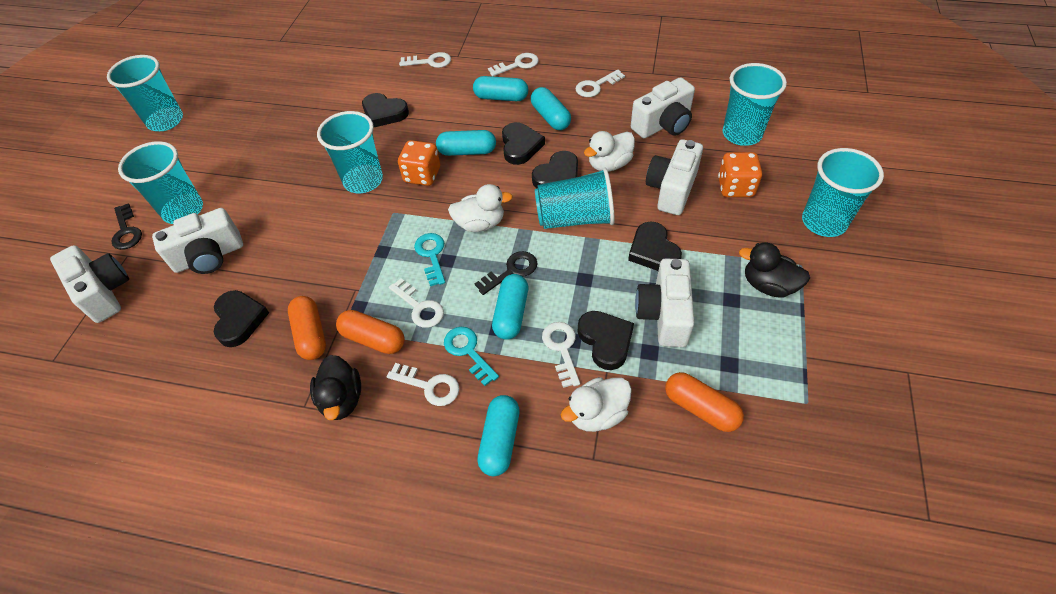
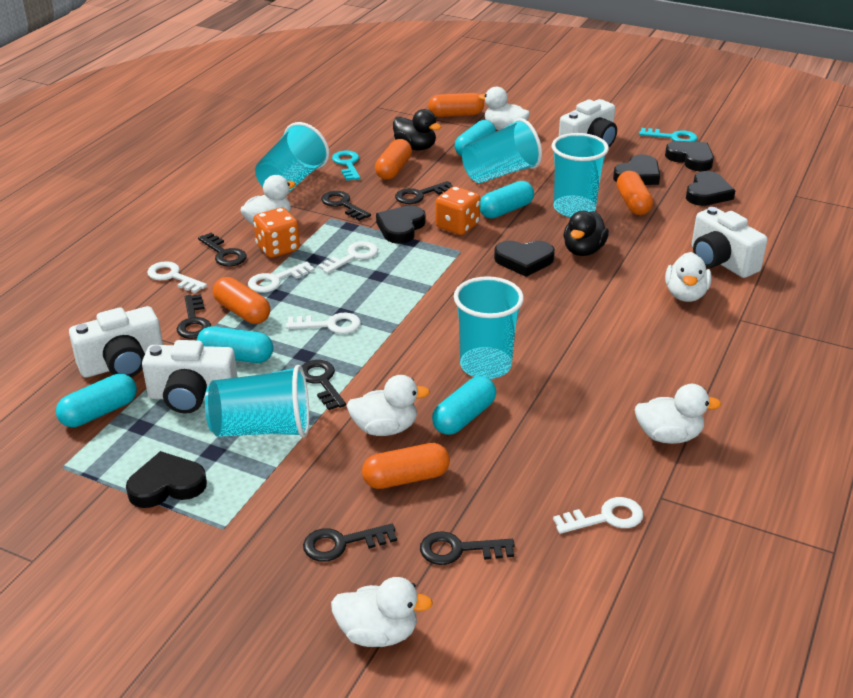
black key: 2 -> 7
orange capsule: 3 -> 5
turquoise cup: 6 -> 5
white camera: 5 -> 4
white duck: 3 -> 6
white key: 6 -> 5

